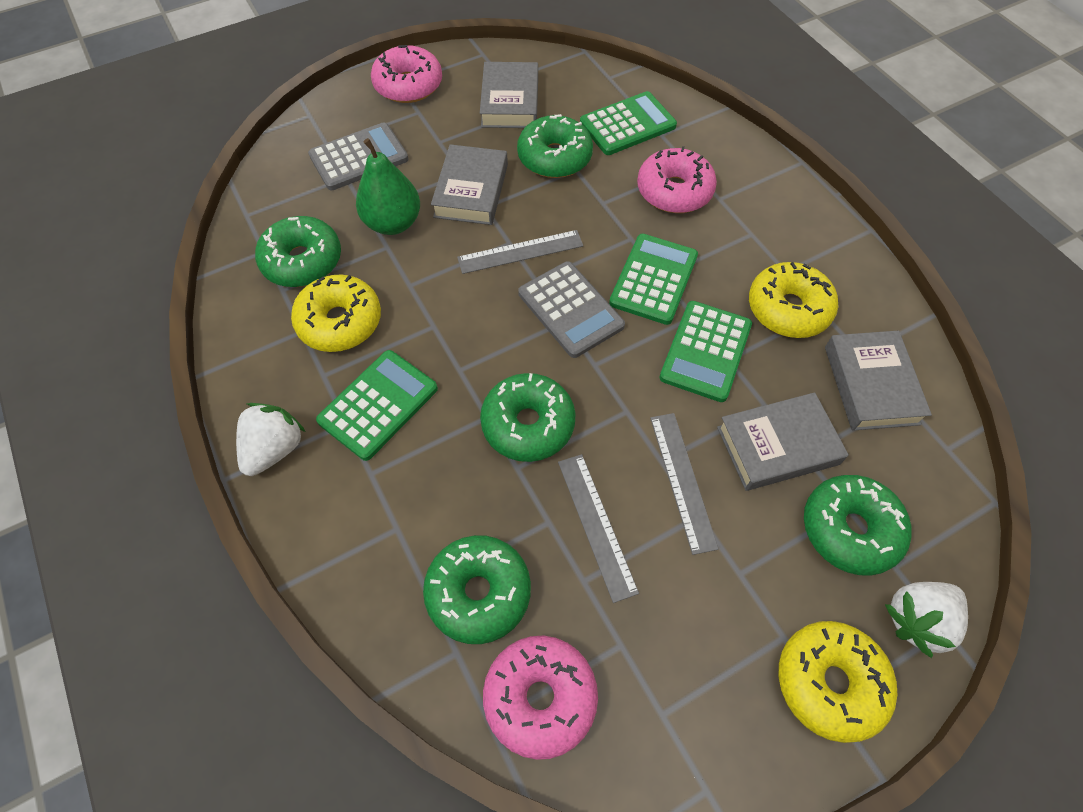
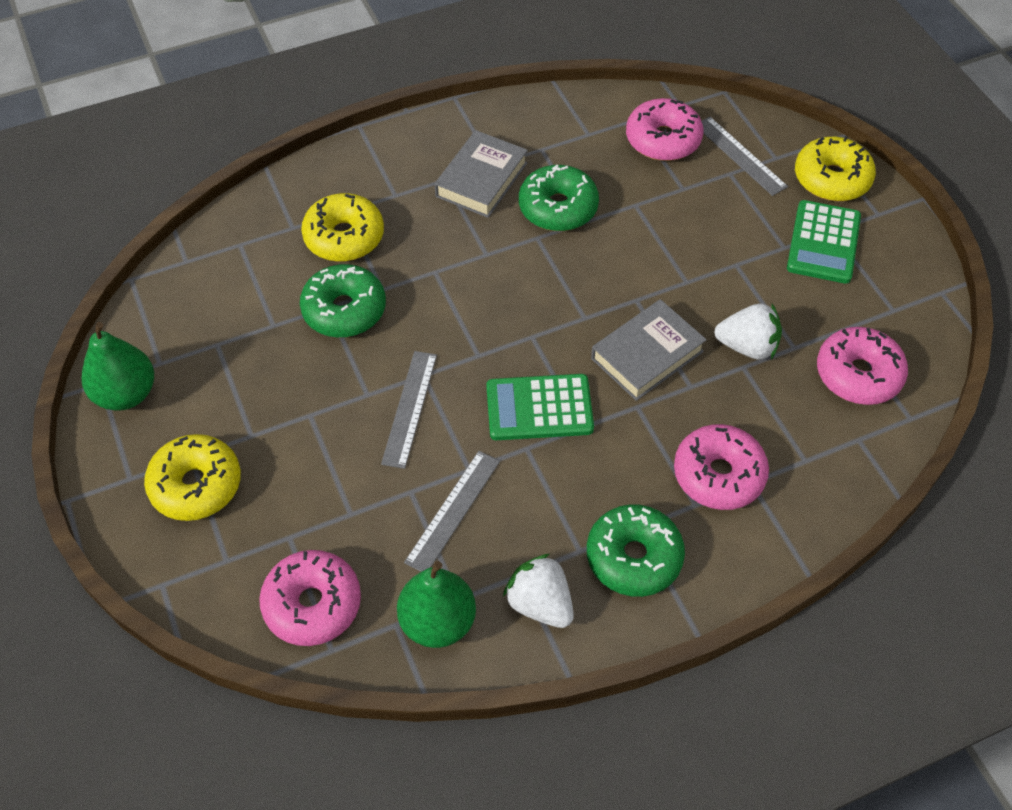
green calculator: 4 -> 2
green donut: 5 -> 3
green pear: 1 -> 2
grey book: 4 -> 2
grey calculator: 2 -> 0
pink donut: 3 -> 4

